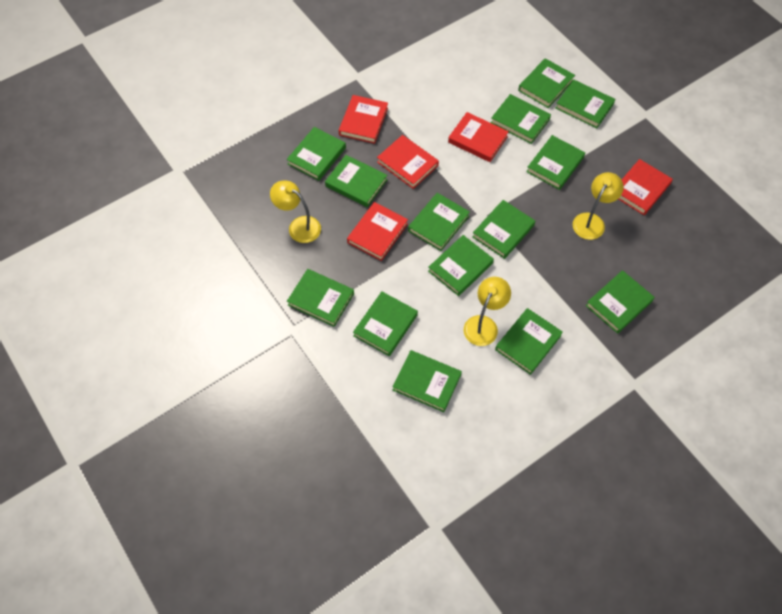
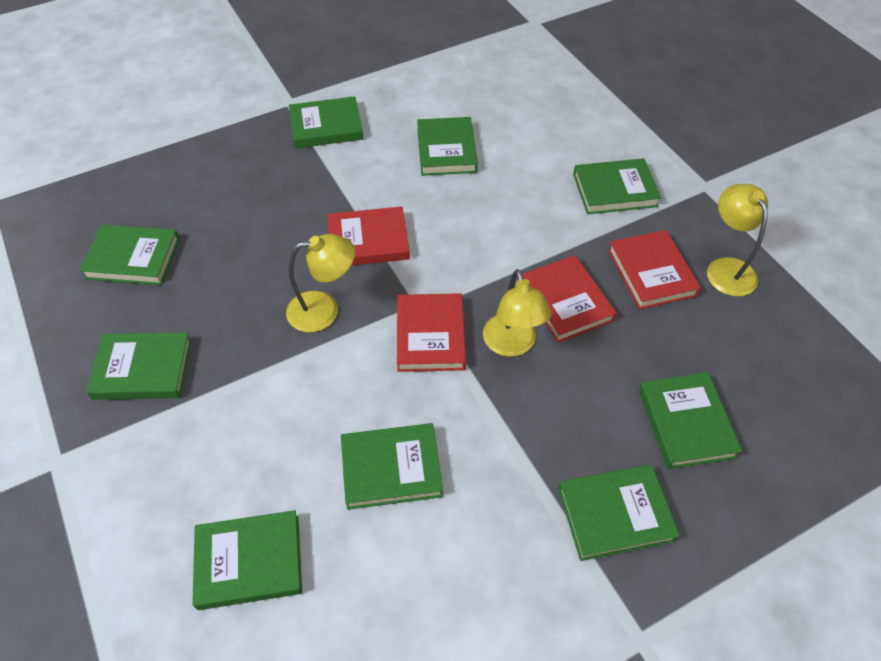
green book: 14 -> 9
red book: 5 -> 4

